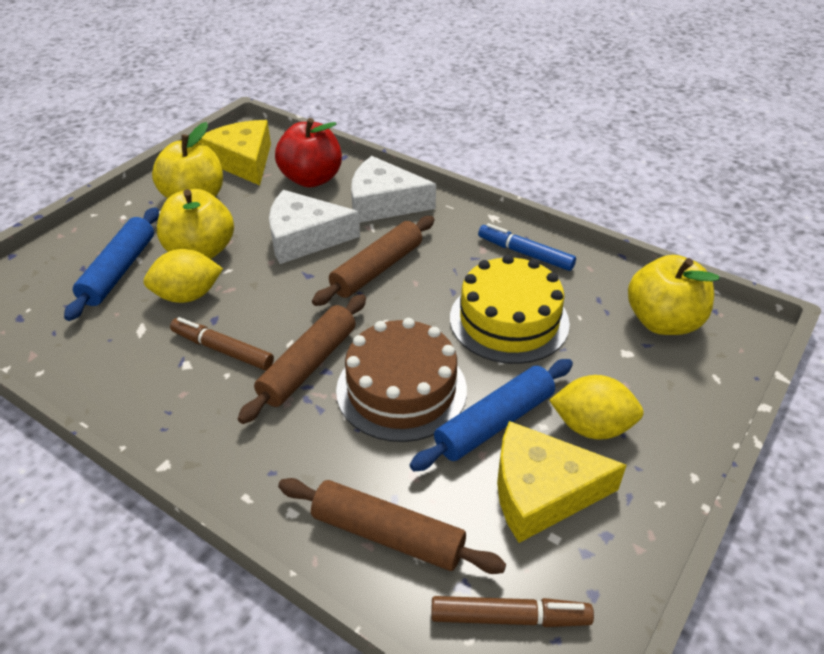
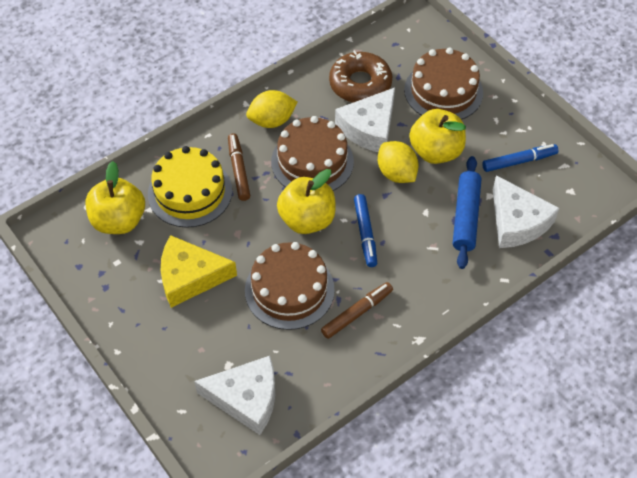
blue marker: 1 -> 2
blue rolling pin: 2 -> 1
brown cake: 1 -> 3
brown donut: 0 -> 1
brown rolling pin: 3 -> 0
red apple: 1 -> 0
white cheese: 2 -> 3
yellow cheese: 2 -> 1

